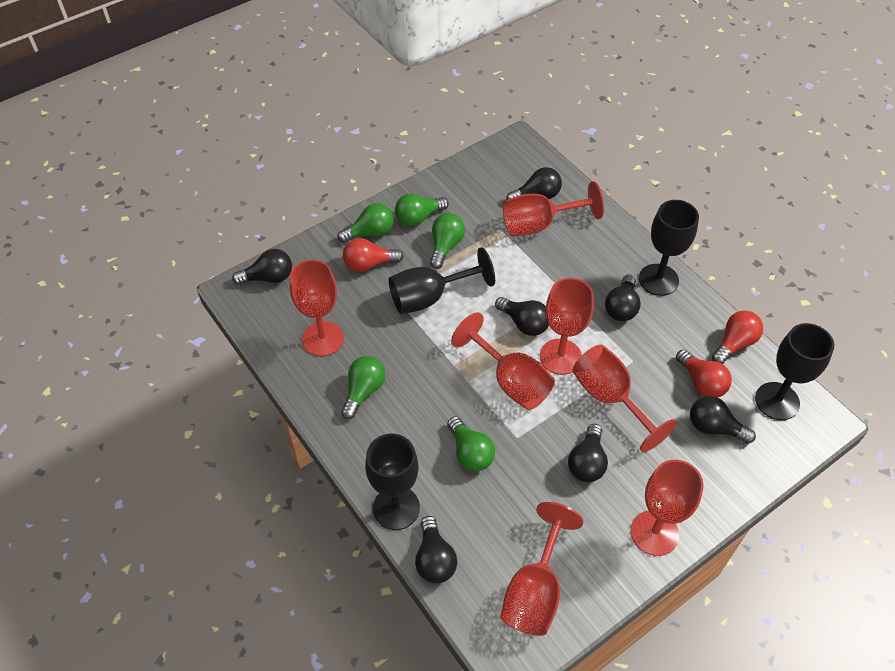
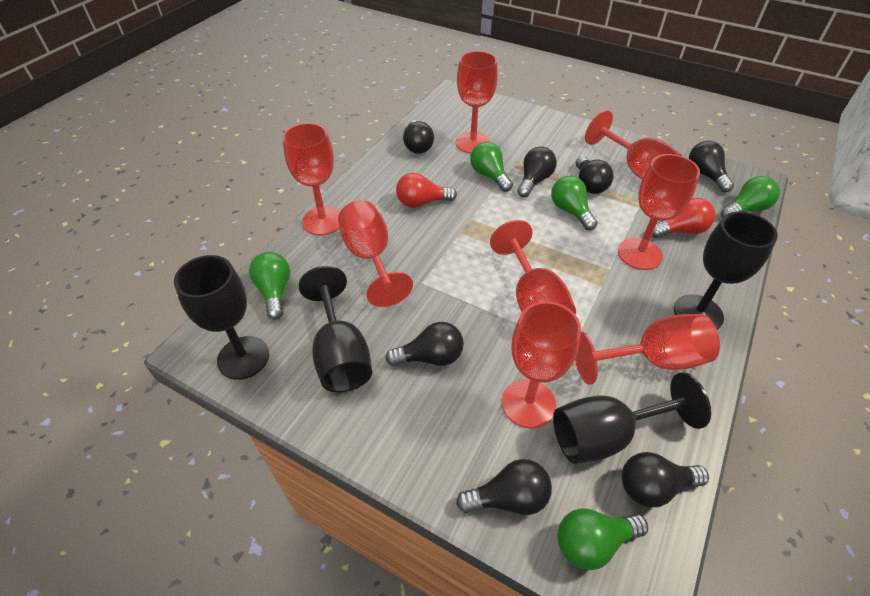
red goblet: 7 -> 8
red light bulb: 3 -> 2

